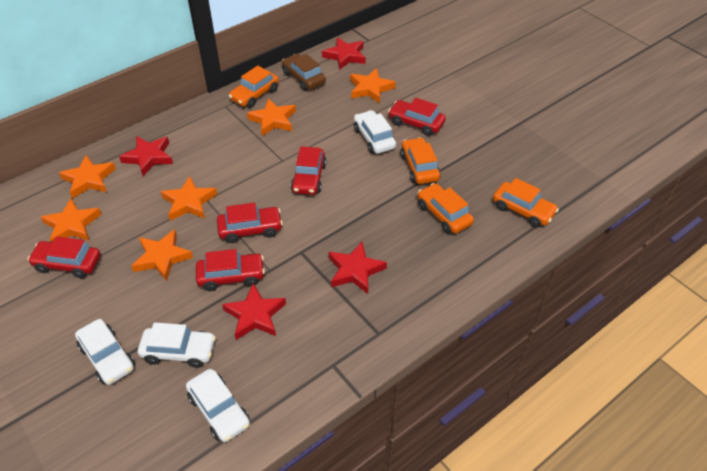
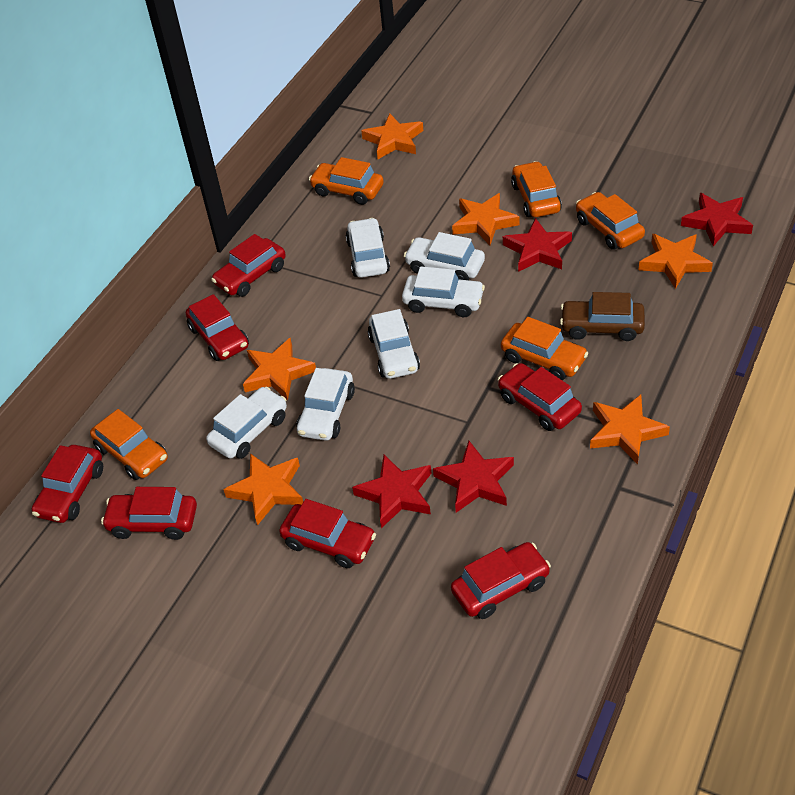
orange car: 4 -> 5
red car: 5 -> 7
white car: 4 -> 6

